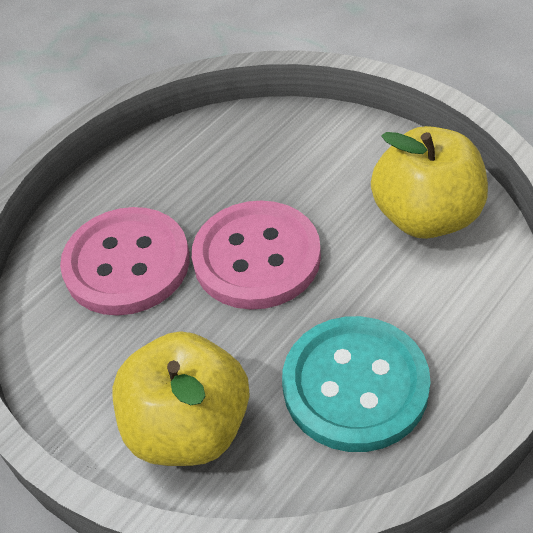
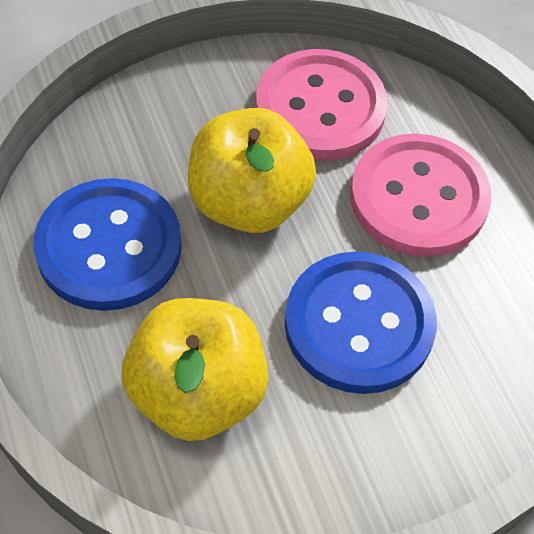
blue button: 0 -> 2
turquoise button: 1 -> 0

